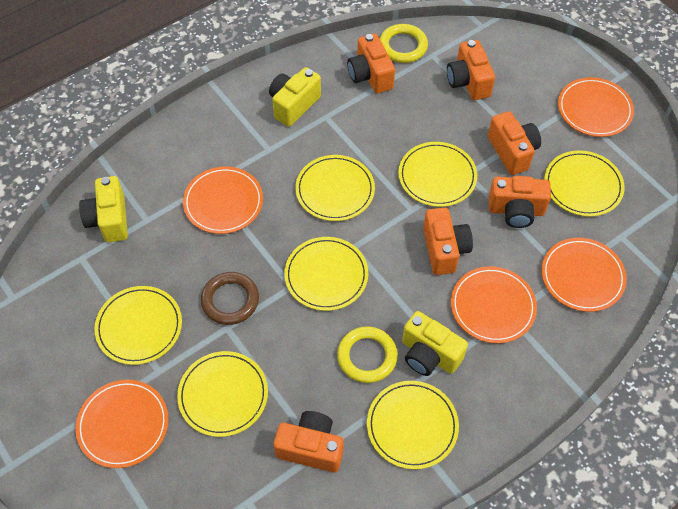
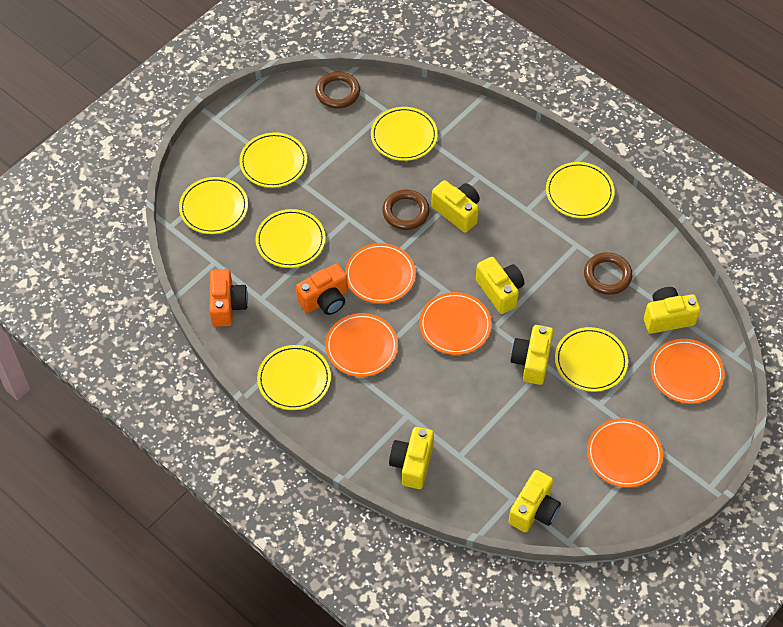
brown ring: 1 -> 3
orange camera: 6 -> 2
yellow camera: 3 -> 6
yellow ring: 2 -> 0

